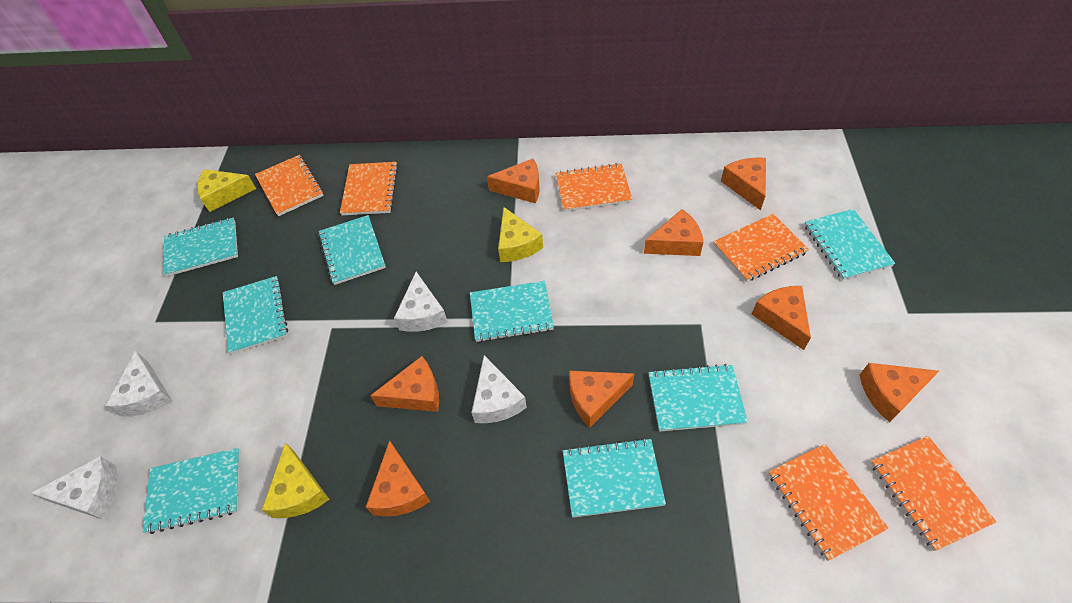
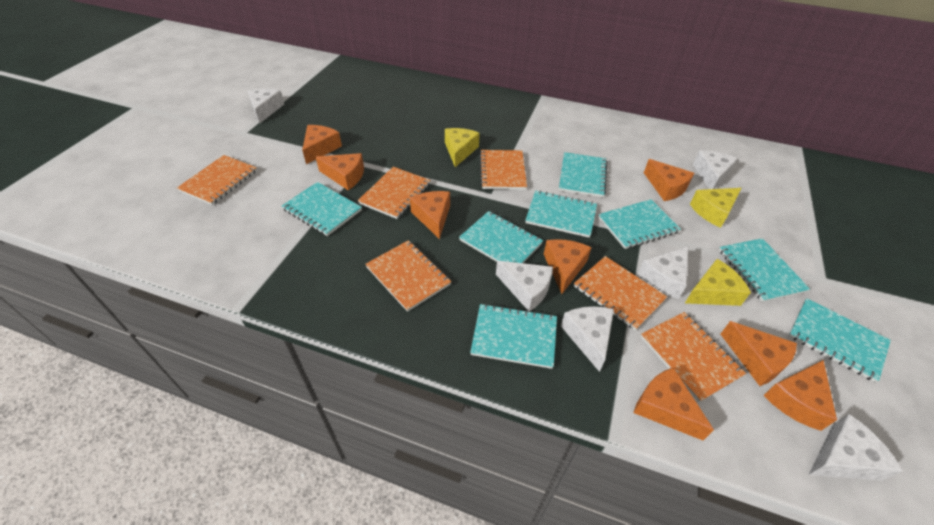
white cheese: 4 -> 6

